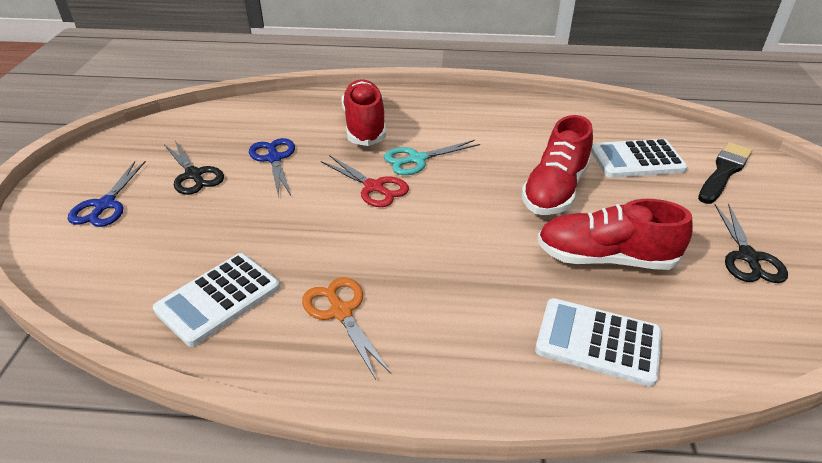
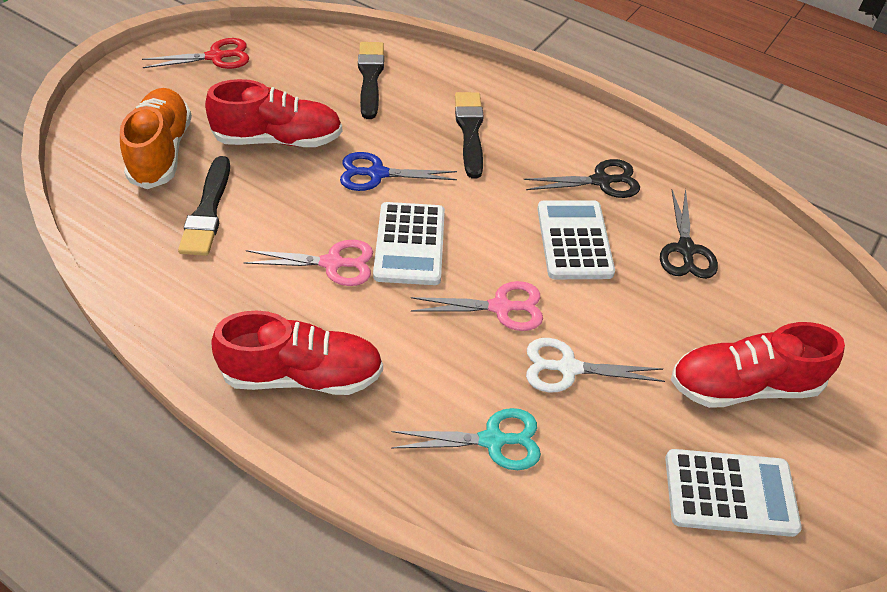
black brush: 1 -> 3
blue scissors: 2 -> 1
orange scissors: 1 -> 0
orange shoe: 0 -> 1
pink scissors: 0 -> 2
white scissors: 0 -> 1

